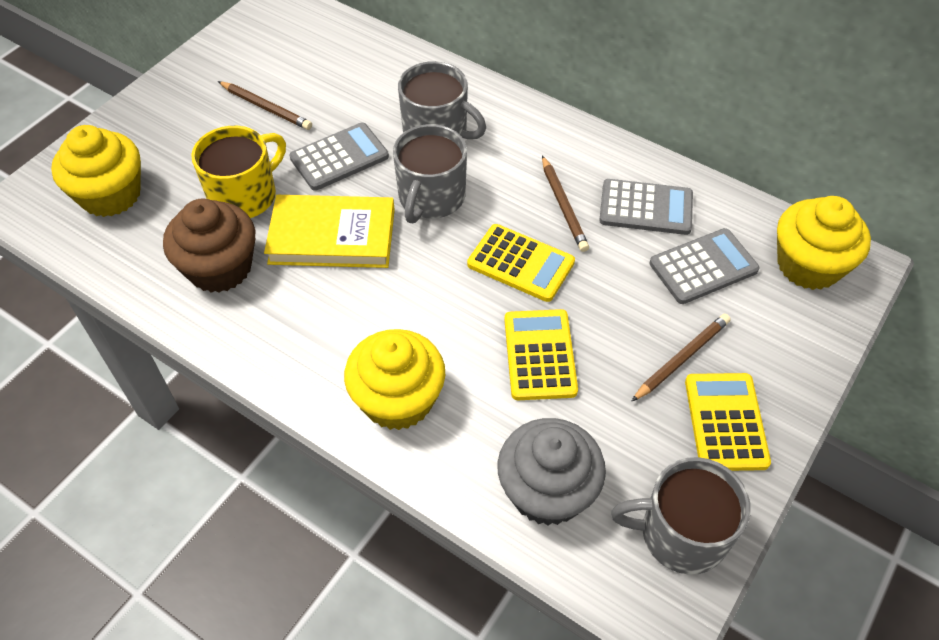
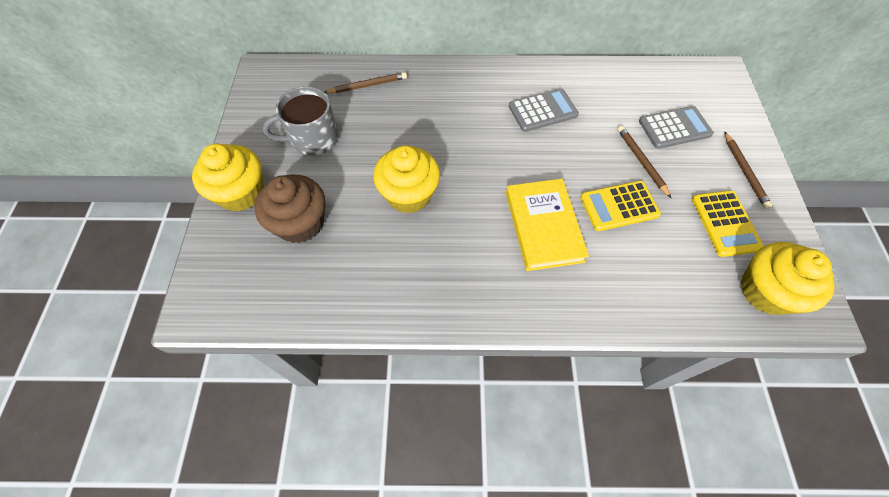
grey calculator: 3 -> 2
grey cupcake: 1 -> 0
grey mug: 3 -> 1
yellow calculator: 3 -> 2
yellow mug: 1 -> 0

